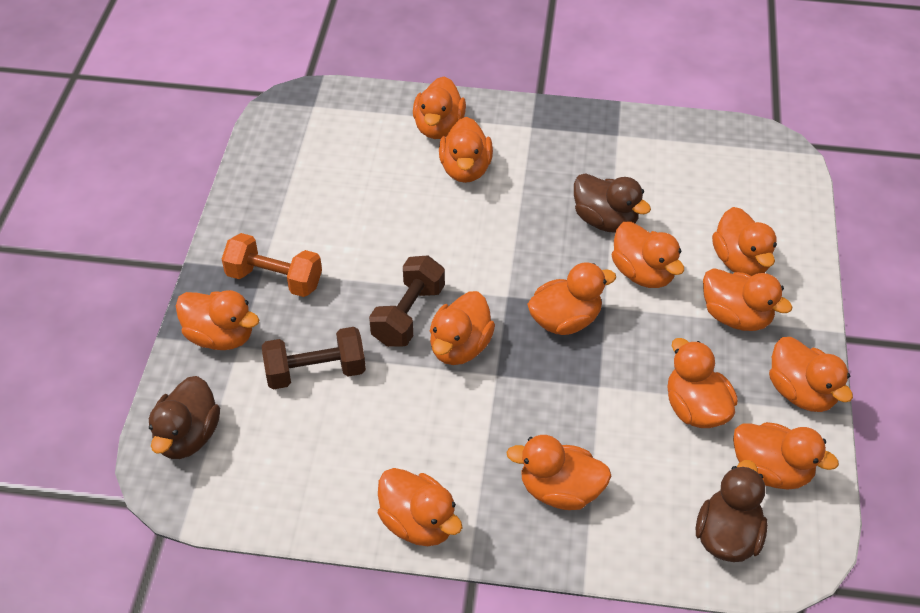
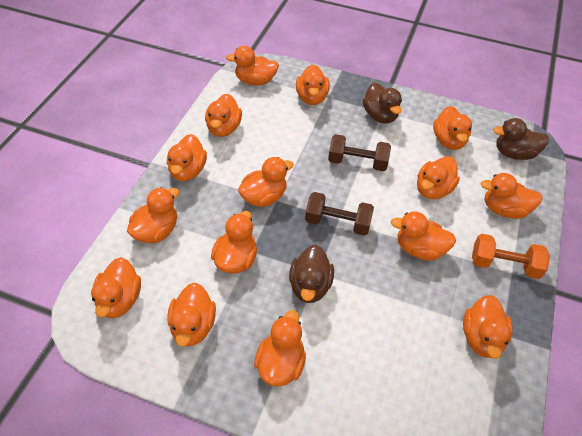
orange duck: 13 -> 15

